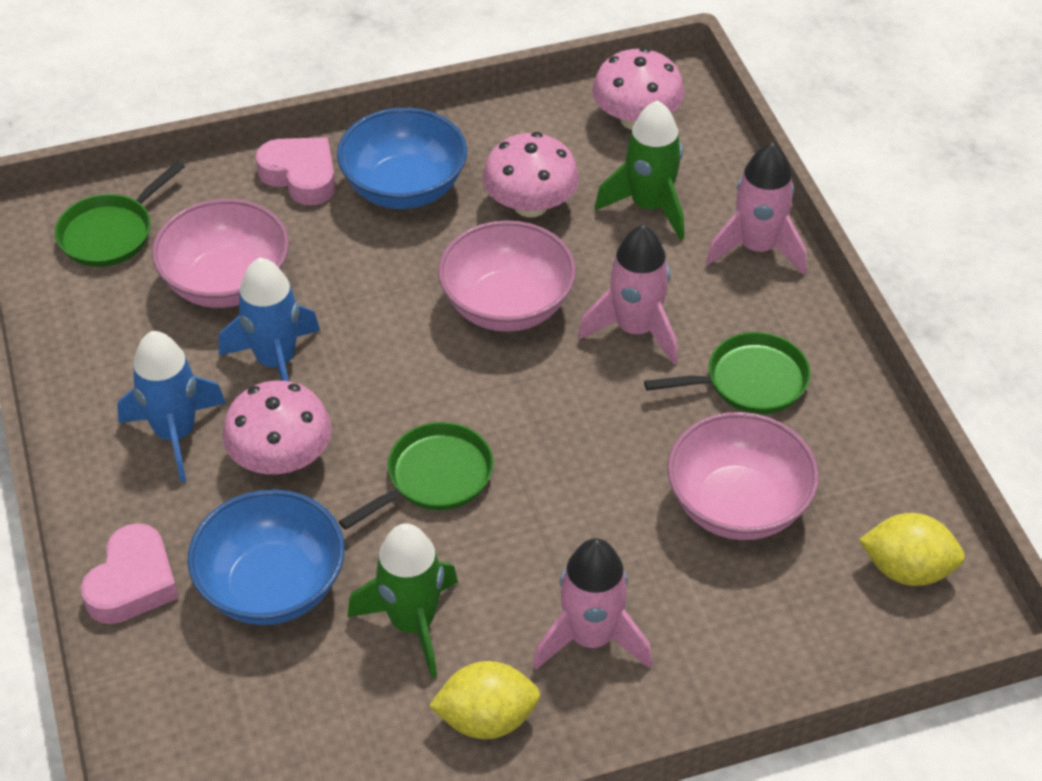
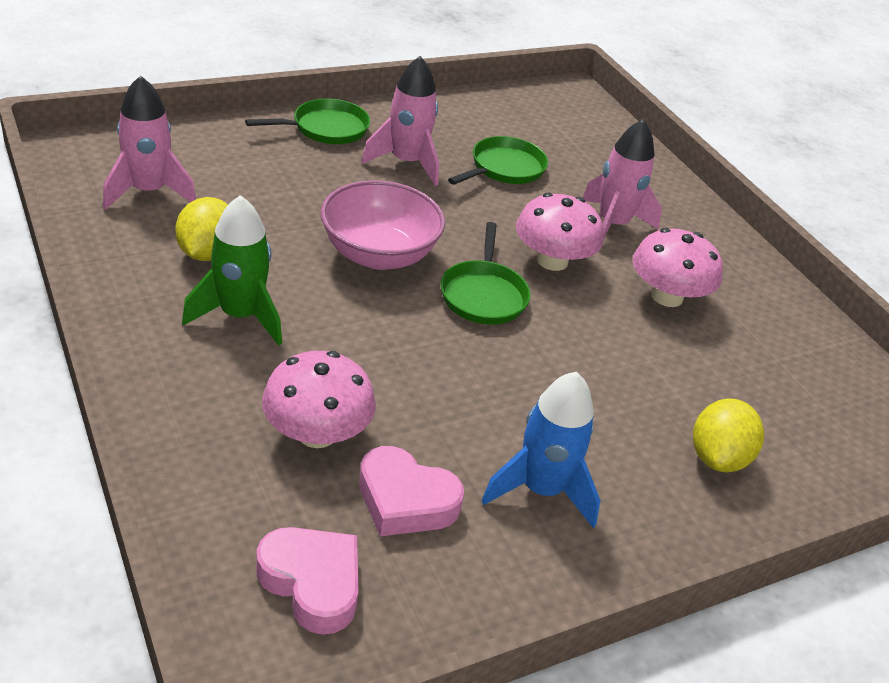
blue bowl: 2 -> 0
blue rocket: 2 -> 1
green rocket: 2 -> 1
pink bowl: 3 -> 1

